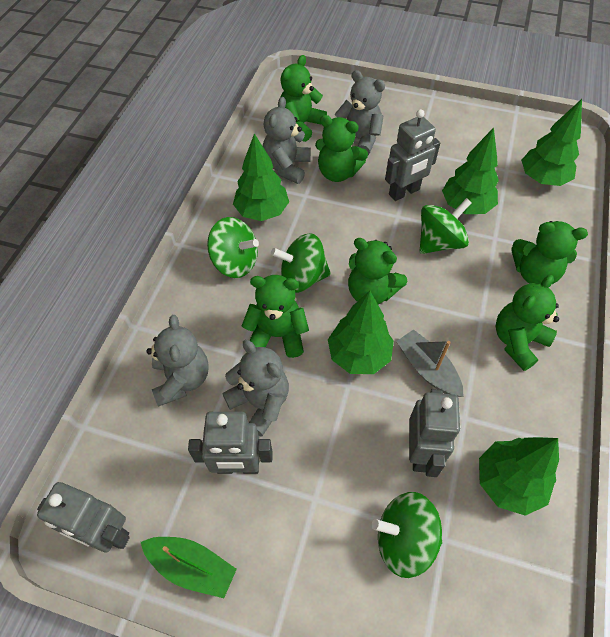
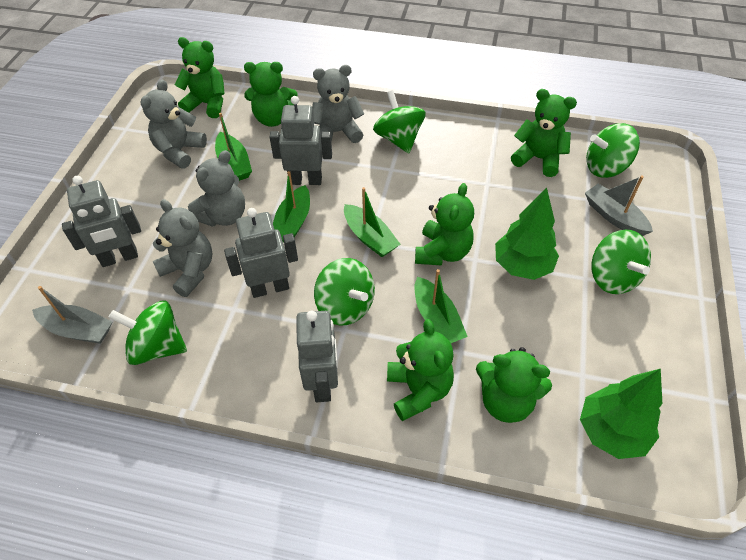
green boat: 1 -> 4
green spinning top: 4 -> 5
green tree: 5 -> 2
grey boat: 1 -> 2

